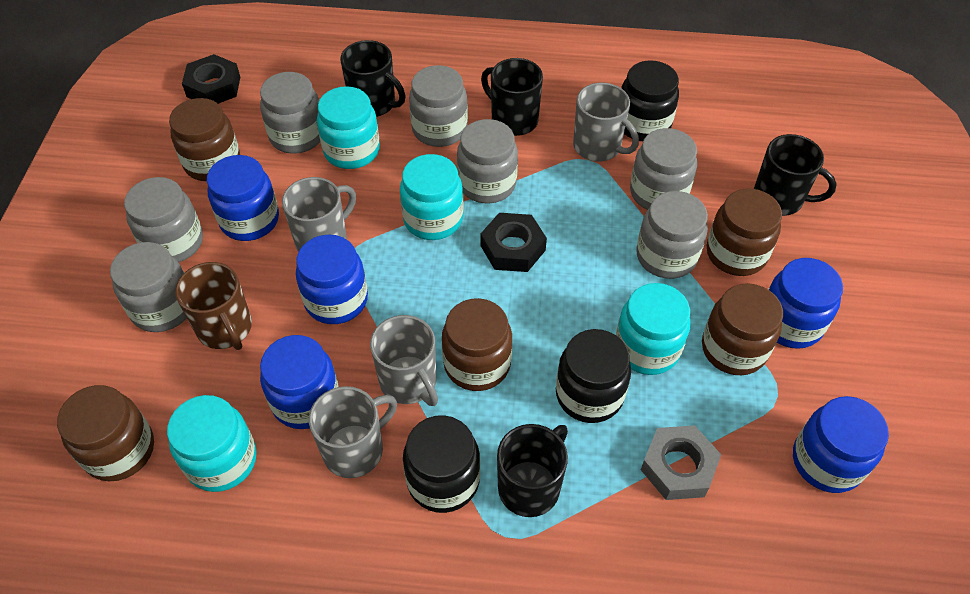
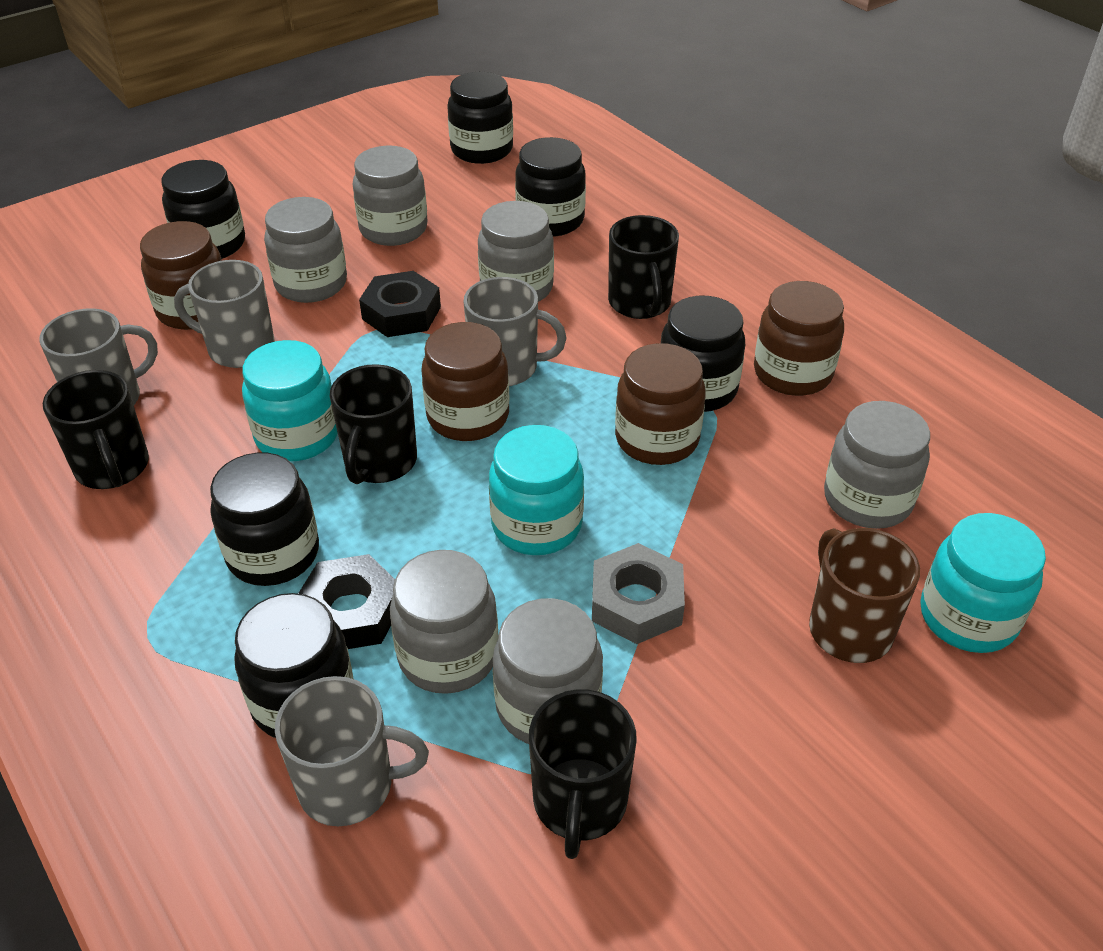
black jar: 3 -> 6
blue jar: 5 -> 0
brown jar: 5 -> 4
grey jar: 7 -> 6
turquoise jar: 4 -> 3

